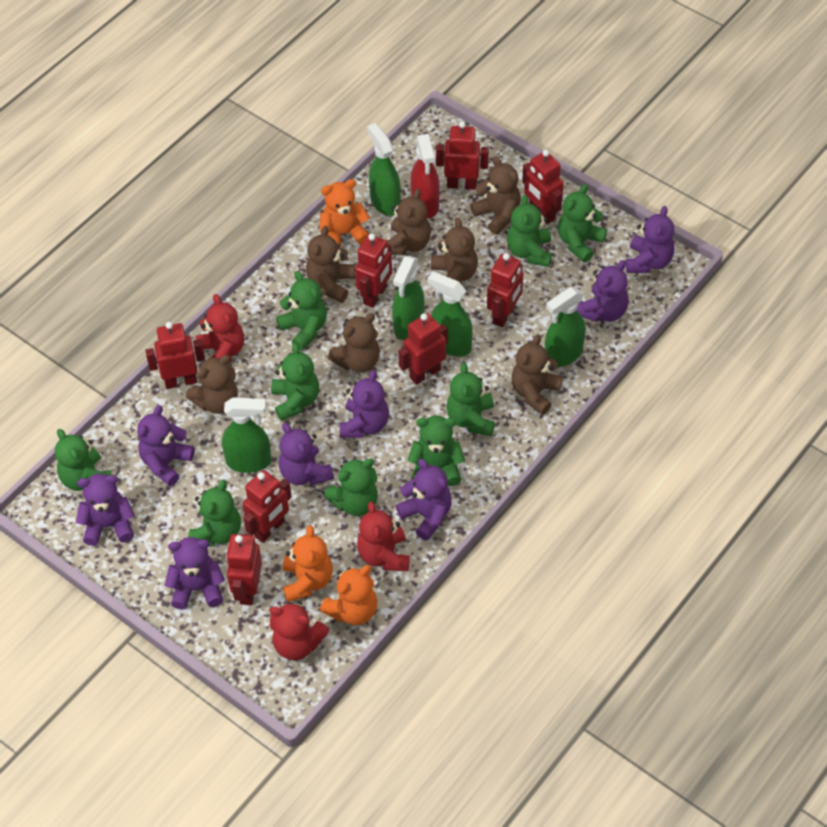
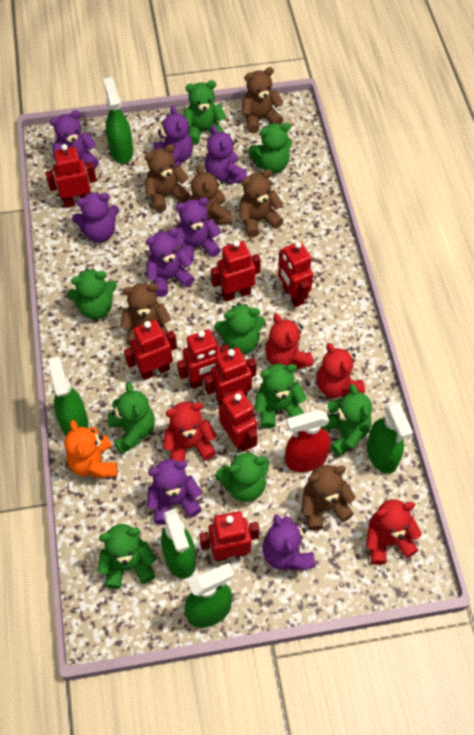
brown teddy bear: 7 -> 6
orange teddy bear: 3 -> 1
red teddy bear: 3 -> 4

